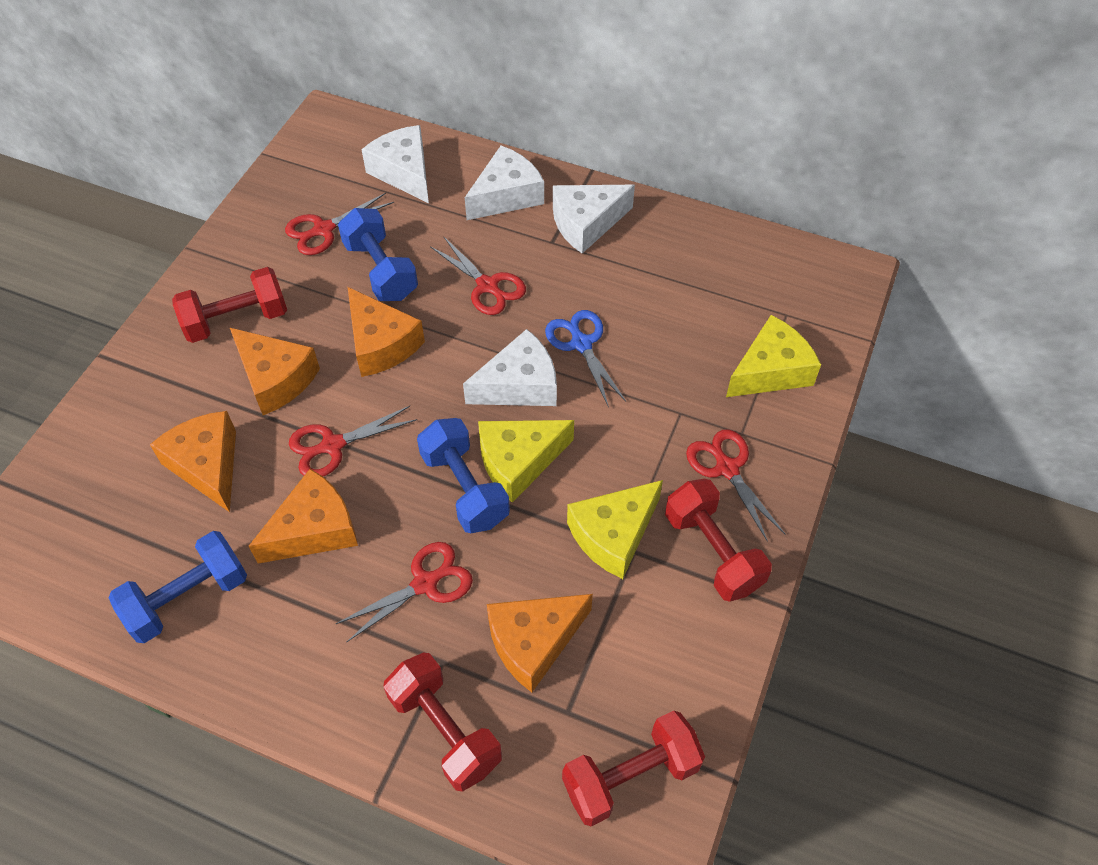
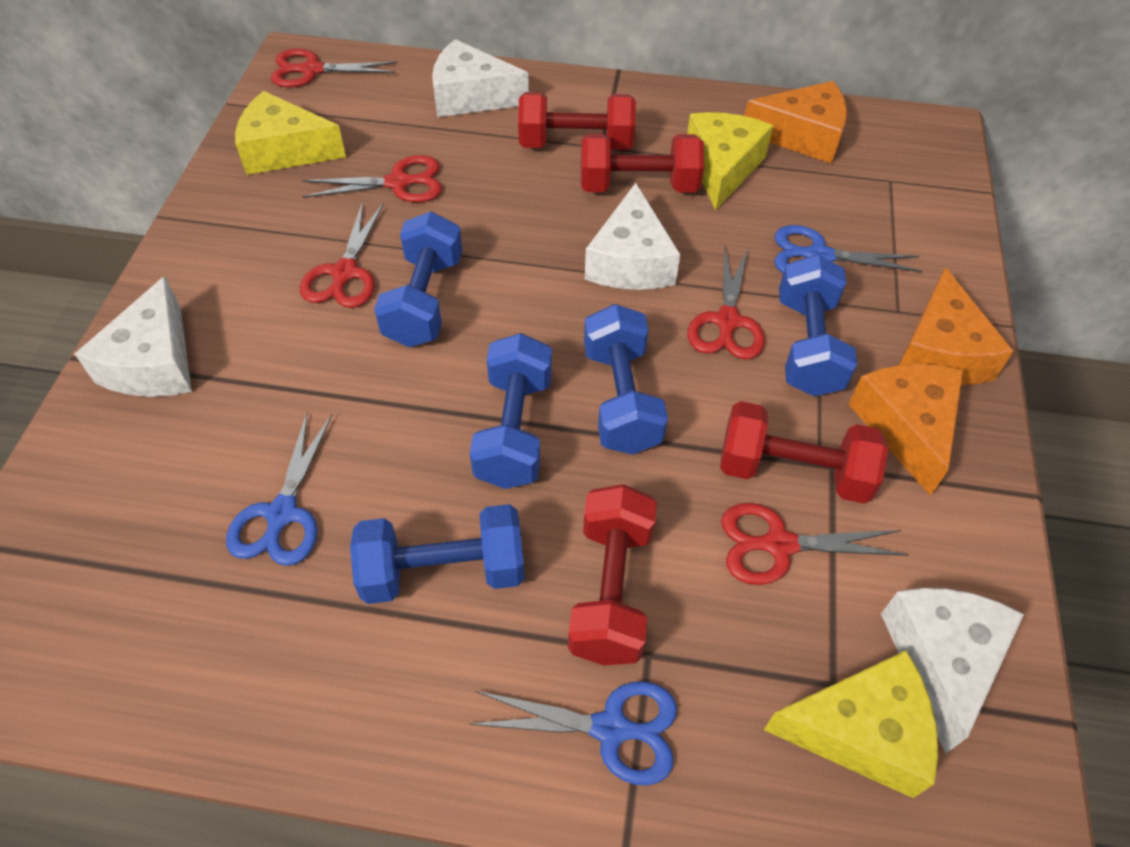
blue dumbbell: 3 -> 5
blue scissors: 1 -> 3
orange cheese: 5 -> 3

